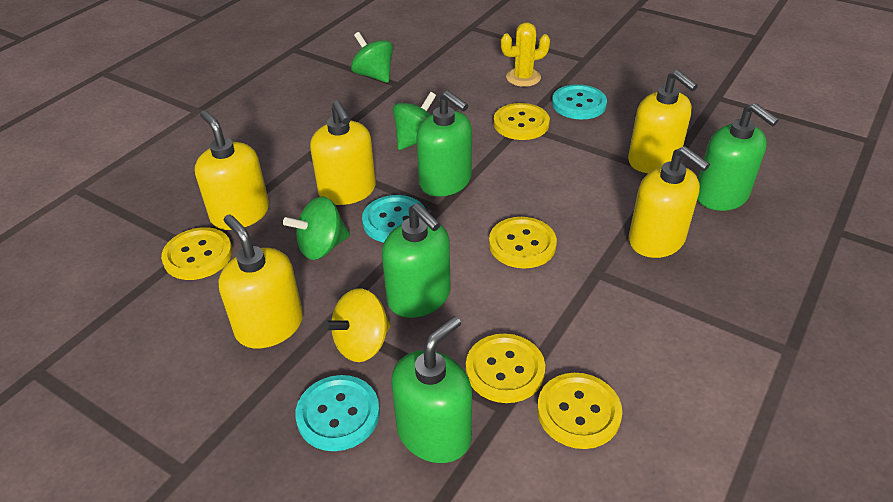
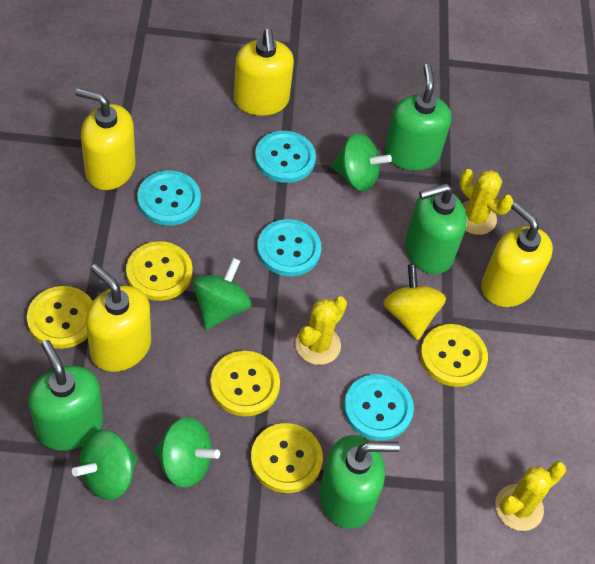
green spinning top: 3 -> 4
turquoise button: 3 -> 4
yellow cactus: 1 -> 3
yellow soap dispenser: 5 -> 4

